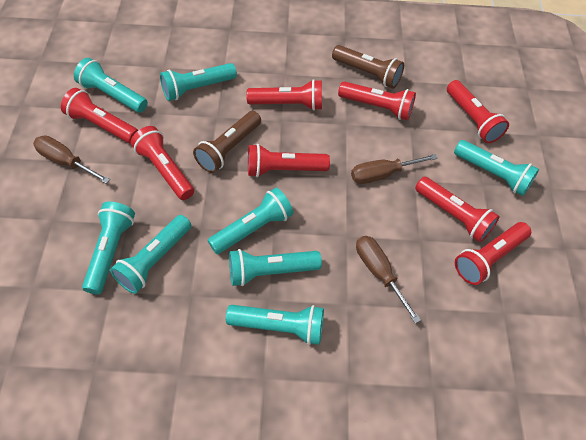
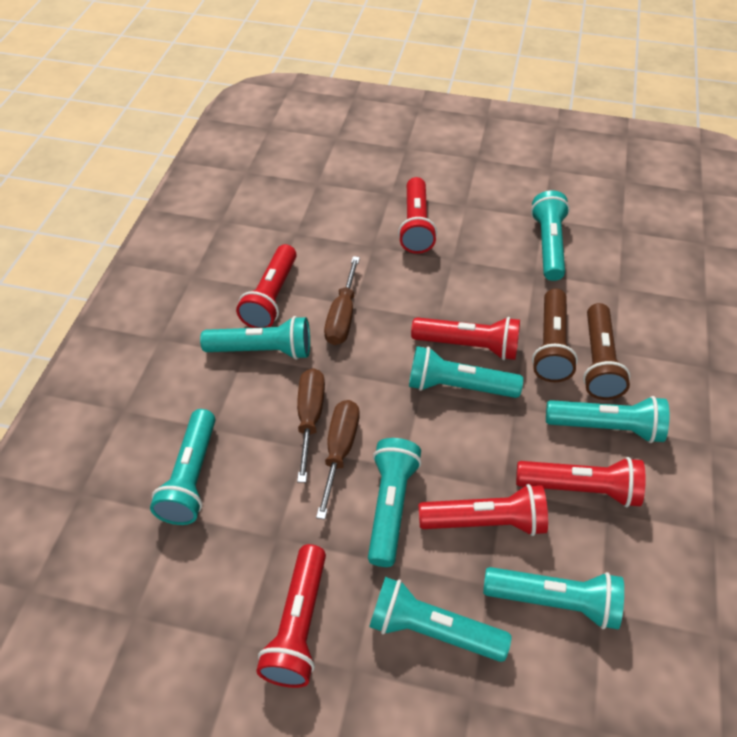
red flashlight: 8 -> 6

